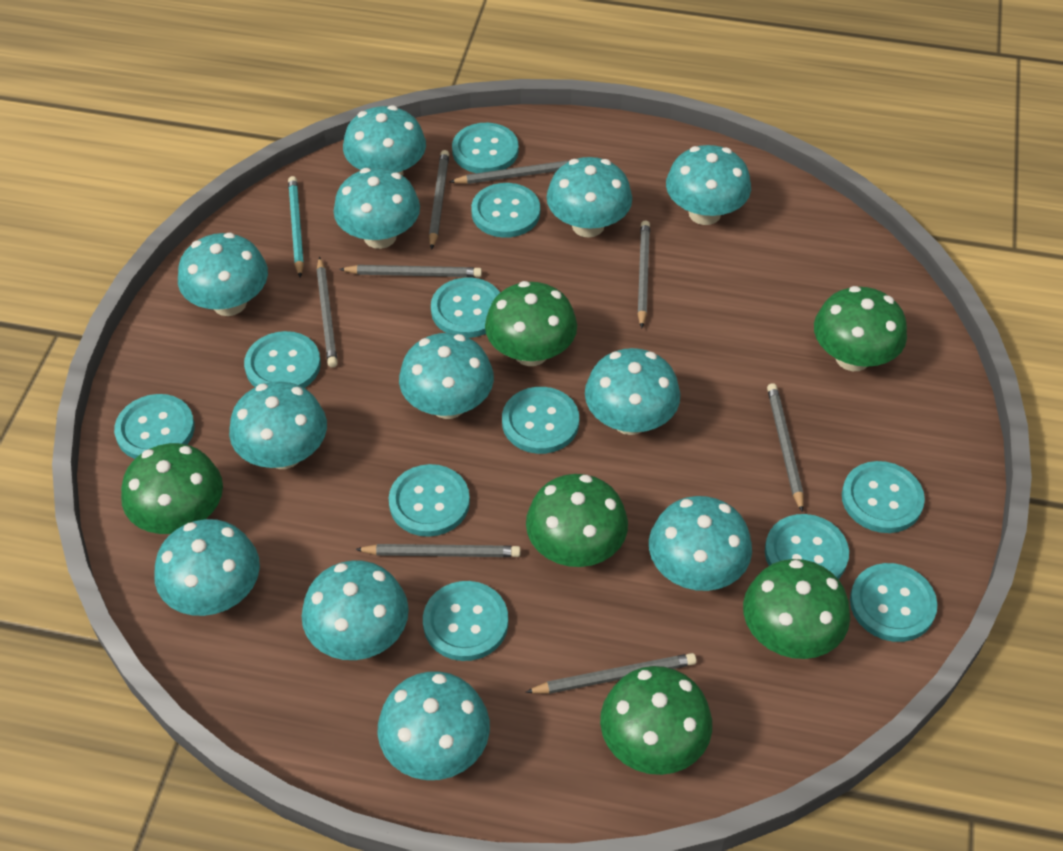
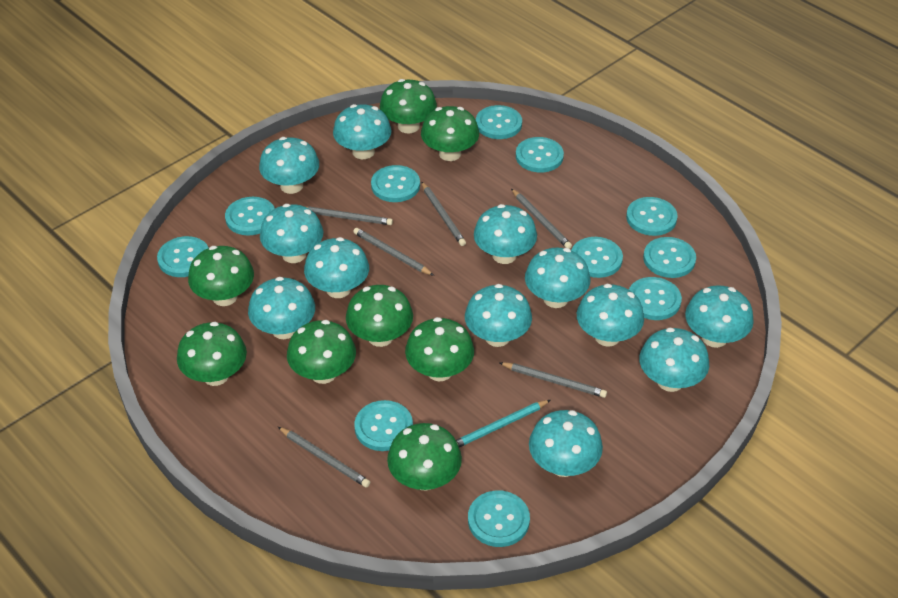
green mushroom: 6 -> 8
grey pencil: 8 -> 6

